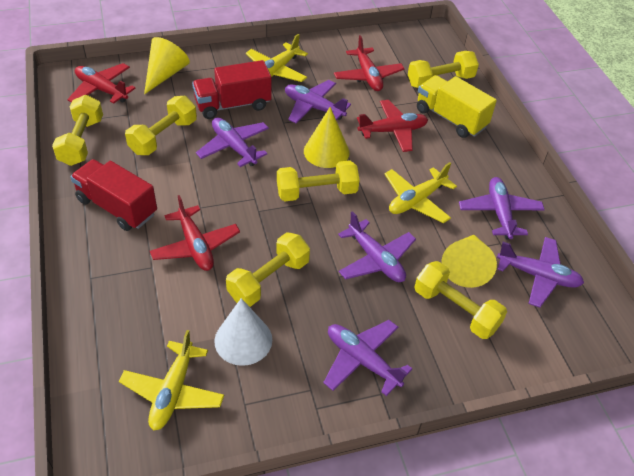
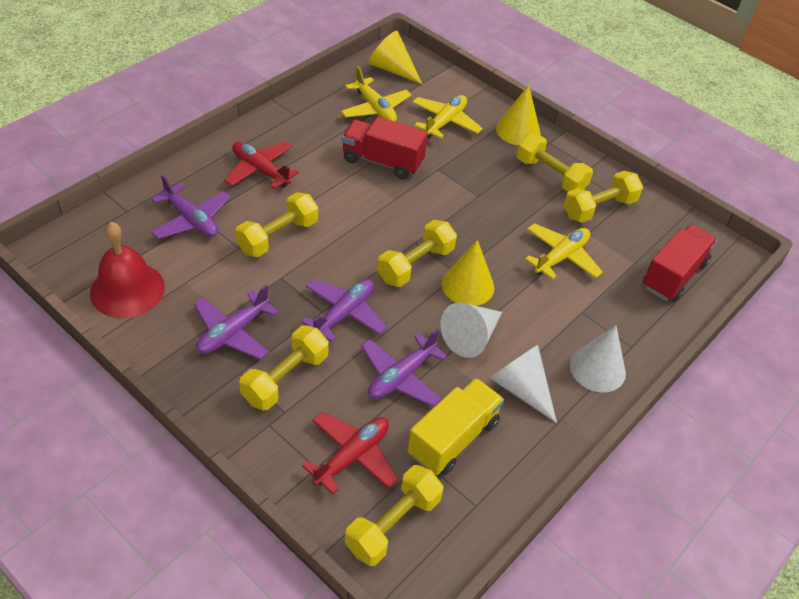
purple plane: 6 -> 4
red bell: 0 -> 1
red plane: 4 -> 2
white cone: 1 -> 3

